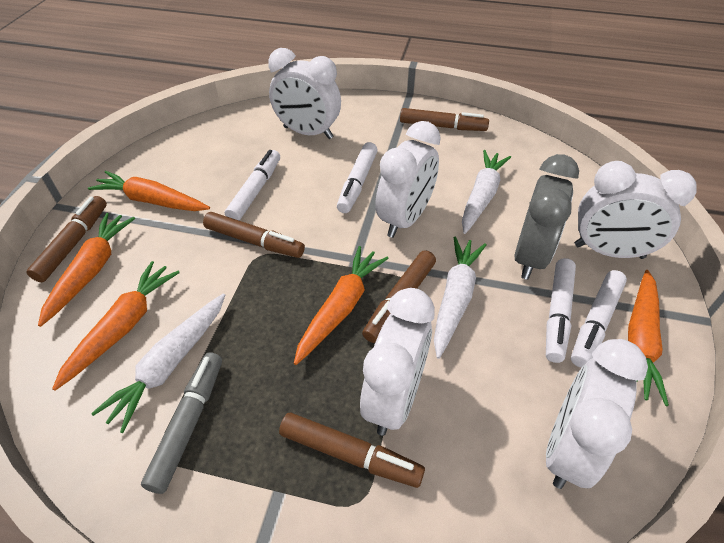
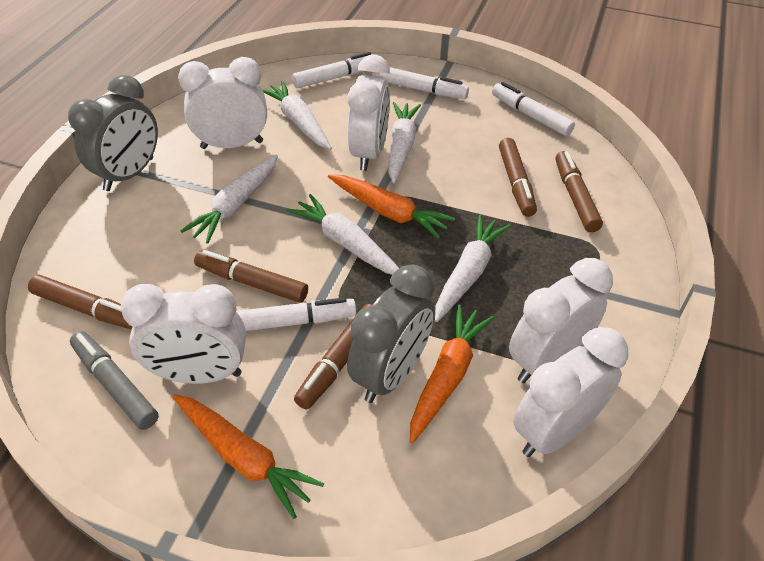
grey clock: 1 -> 2
orange carrot: 5 -> 3
white carrot: 3 -> 5

